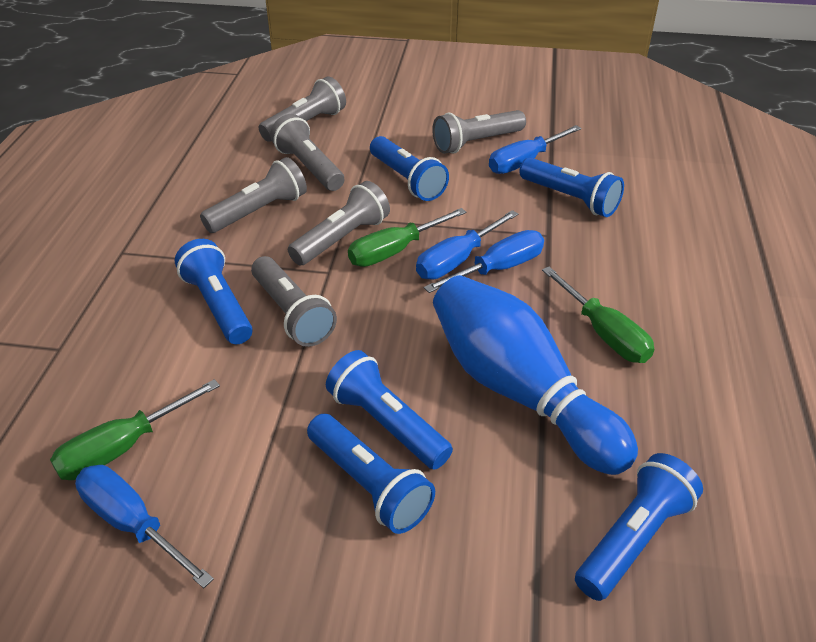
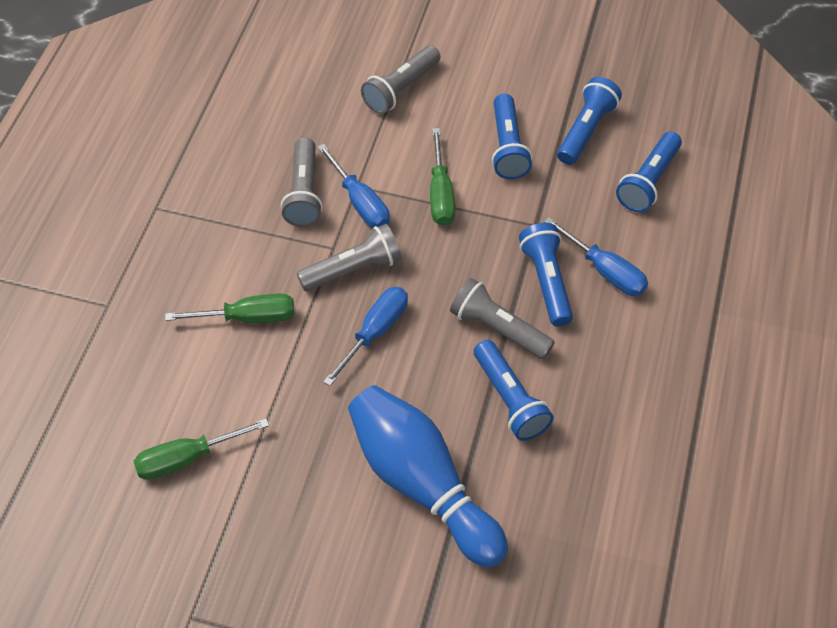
blue flashlight: 6 -> 5
blue screwdriver: 4 -> 3
grey flashlight: 6 -> 4

